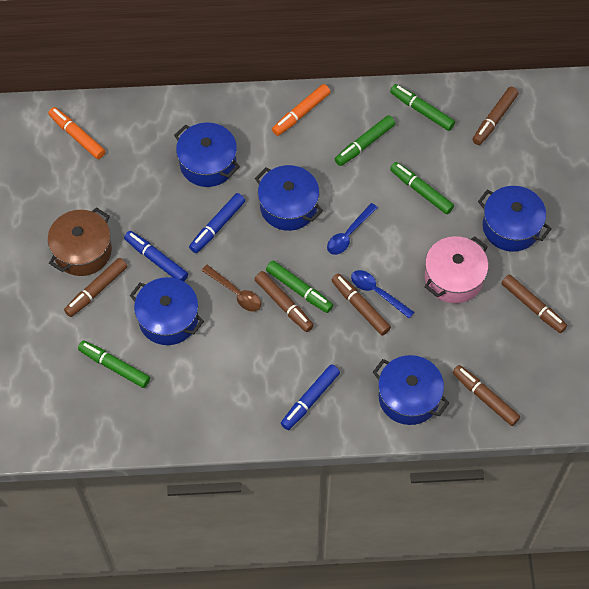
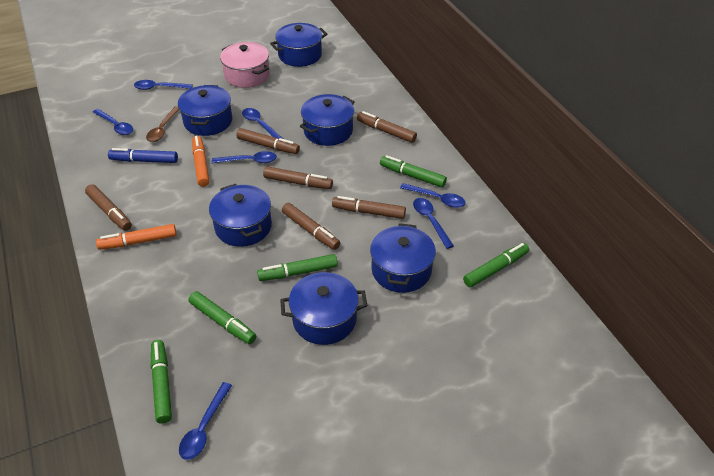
blue marker: 3 -> 1
blue pot: 5 -> 6
blue spoon: 2 -> 7
brown pot: 1 -> 0

